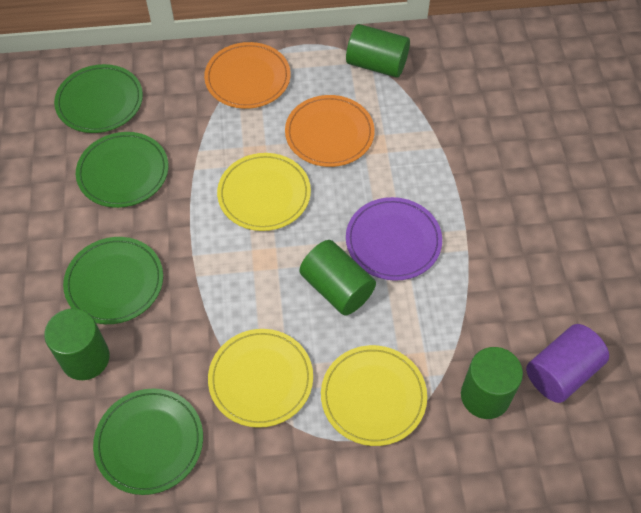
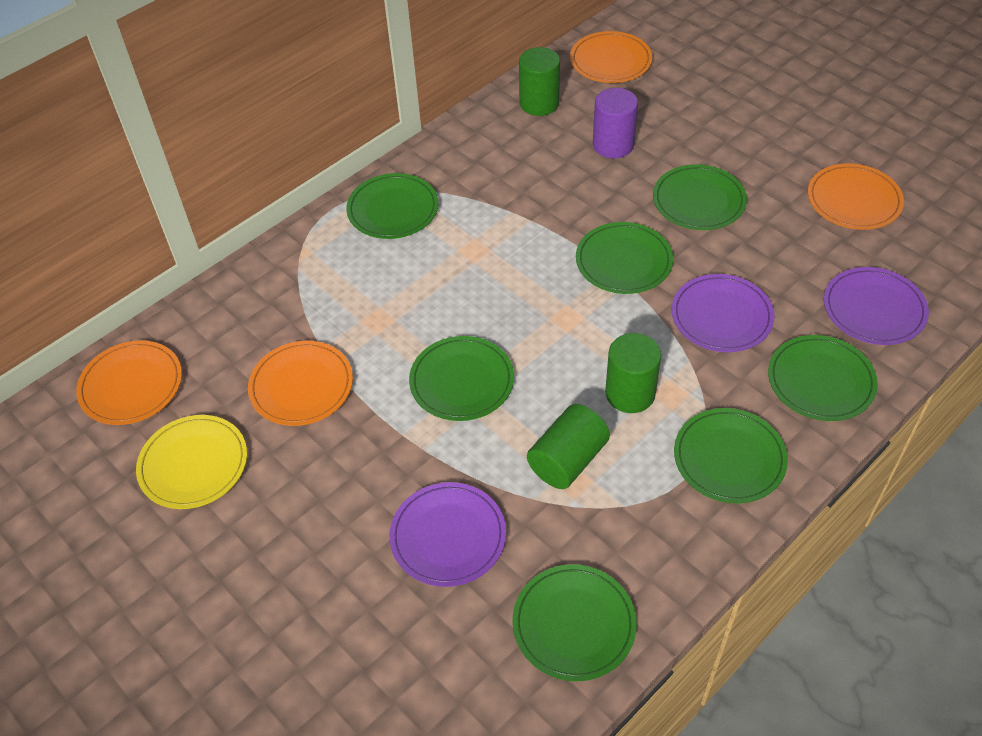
green cylinder: 4 -> 3
green plate: 4 -> 7
orange plate: 2 -> 4
purple plate: 1 -> 3
yellow plate: 3 -> 1

